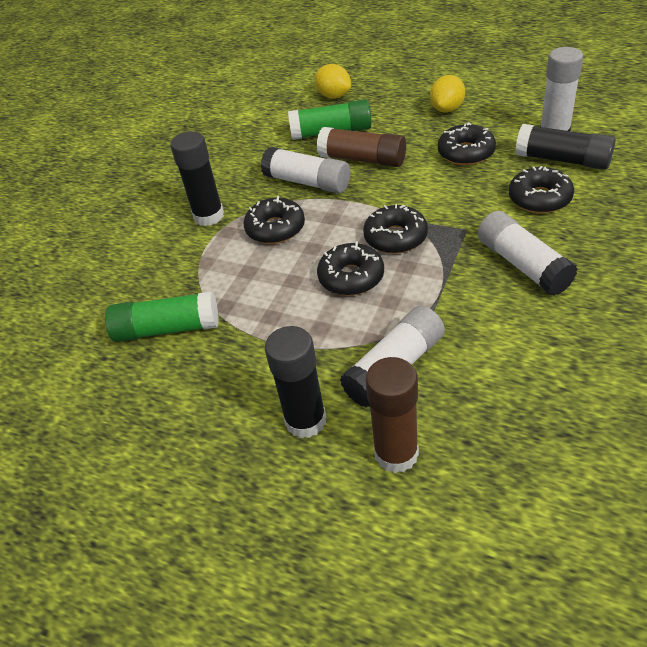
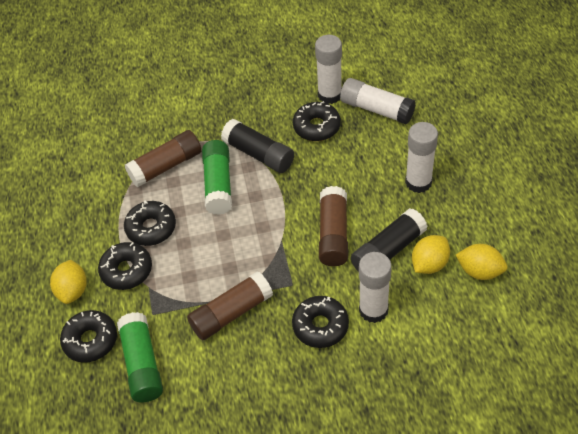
black glue stick: 3 -> 2
brown glue stick: 2 -> 3
yellow lemon: 2 -> 3

